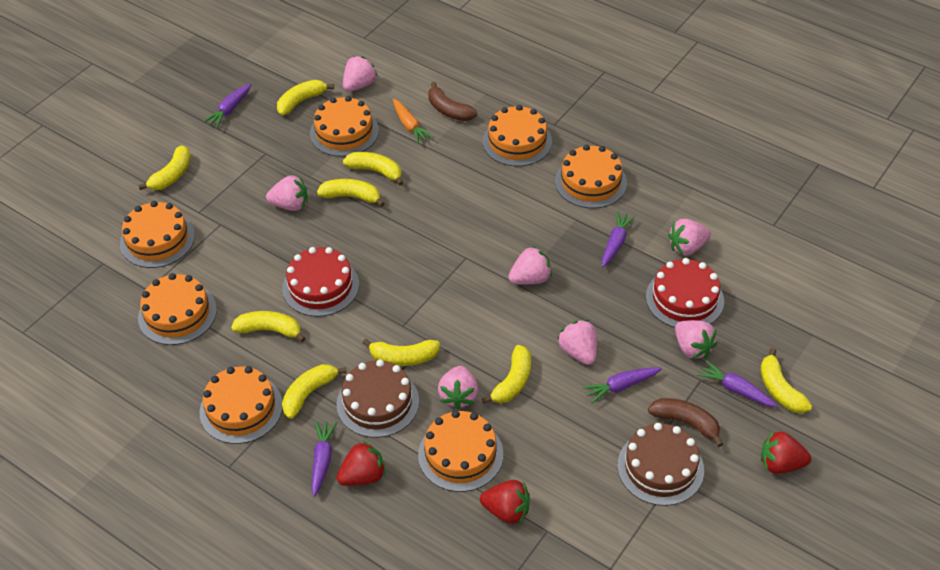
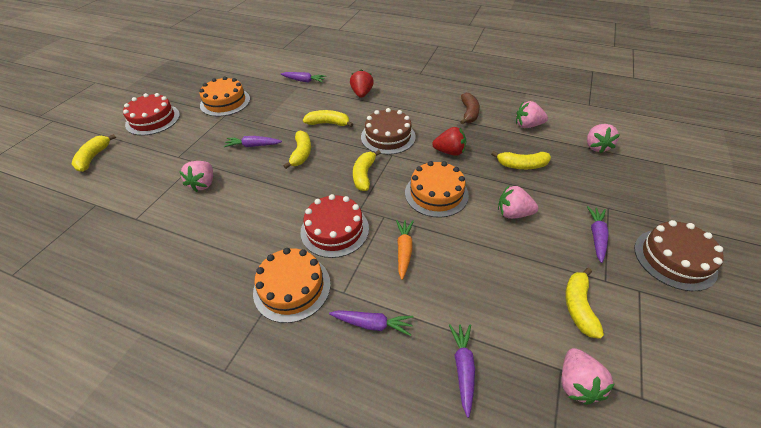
brown banana: 2 -> 1
orange cake: 7 -> 3
pink strawberry: 7 -> 5
red strawberry: 3 -> 2
yellow banana: 9 -> 6

